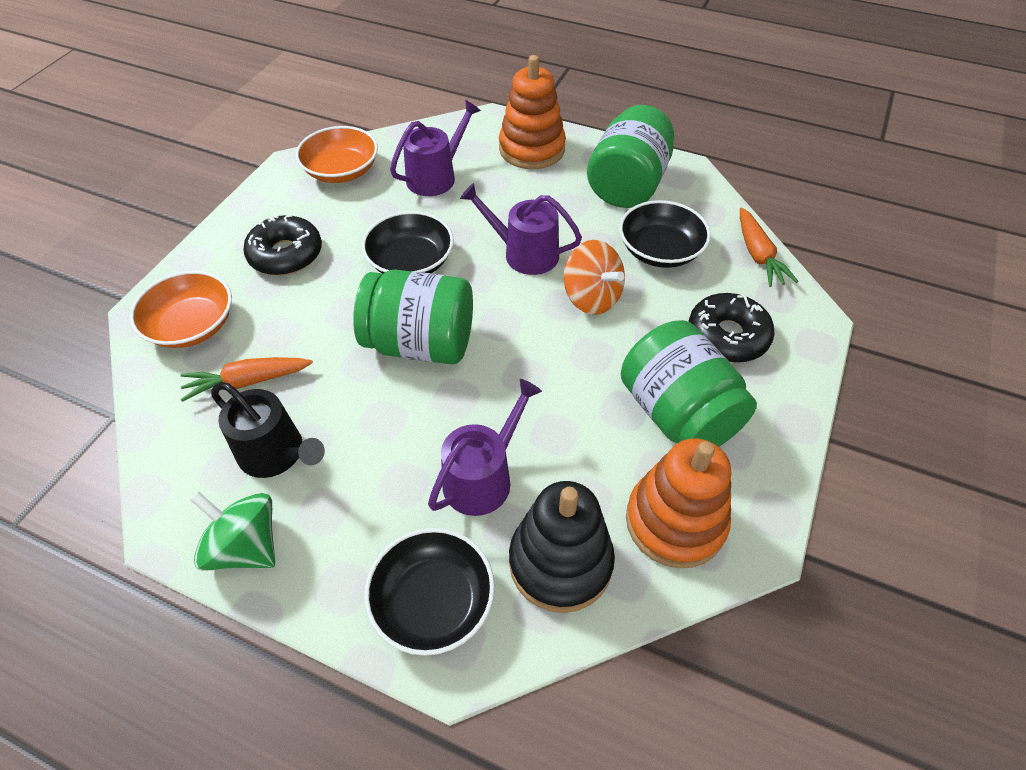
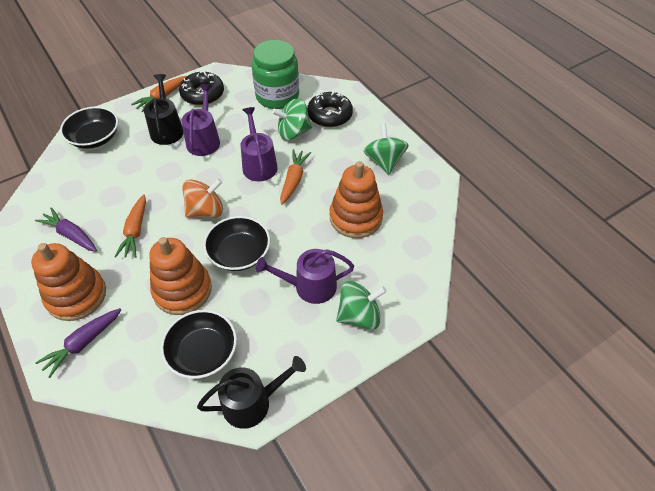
black stacking toy: 1 -> 0
black watering can: 1 -> 2
green jar: 3 -> 1
green spinning top: 1 -> 3
orange bowl: 2 -> 0
orange carrot: 2 -> 3
orange stacking toy: 2 -> 3
purple carrot: 0 -> 2

